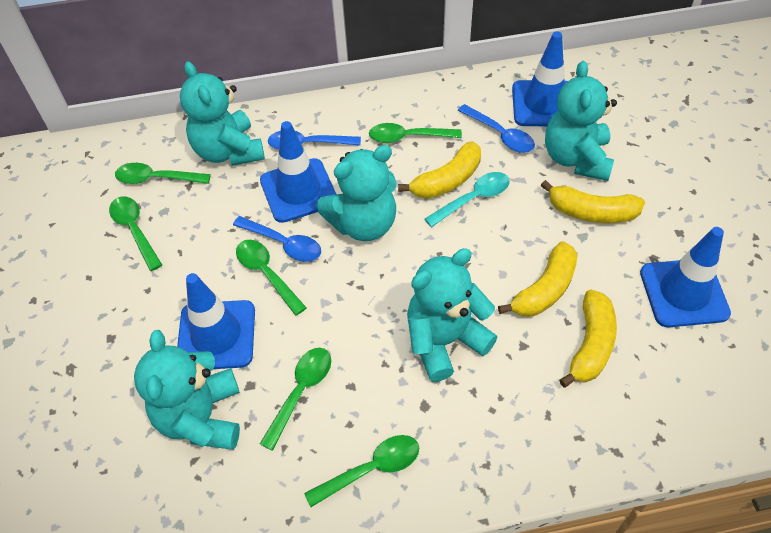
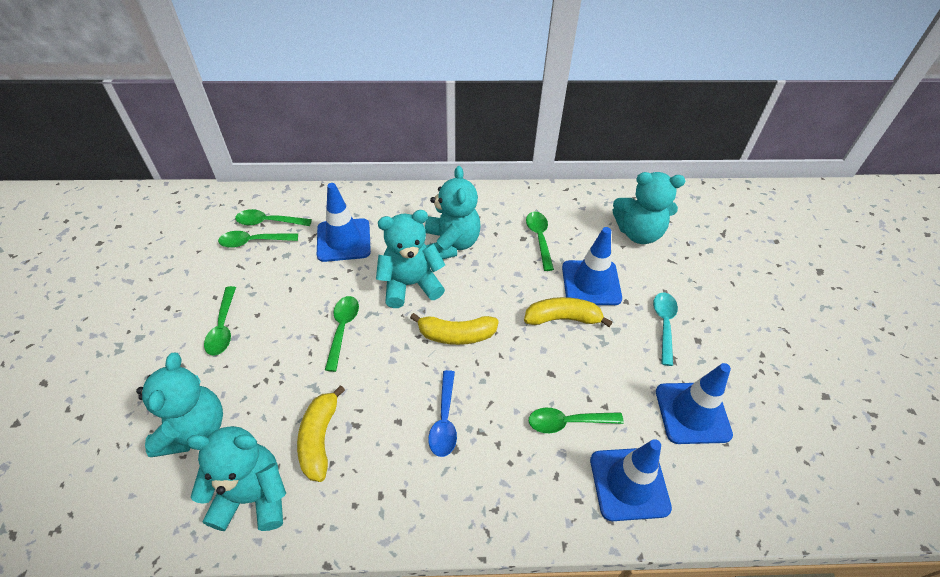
blue spoon: 3 -> 1
yellow banana: 4 -> 3

